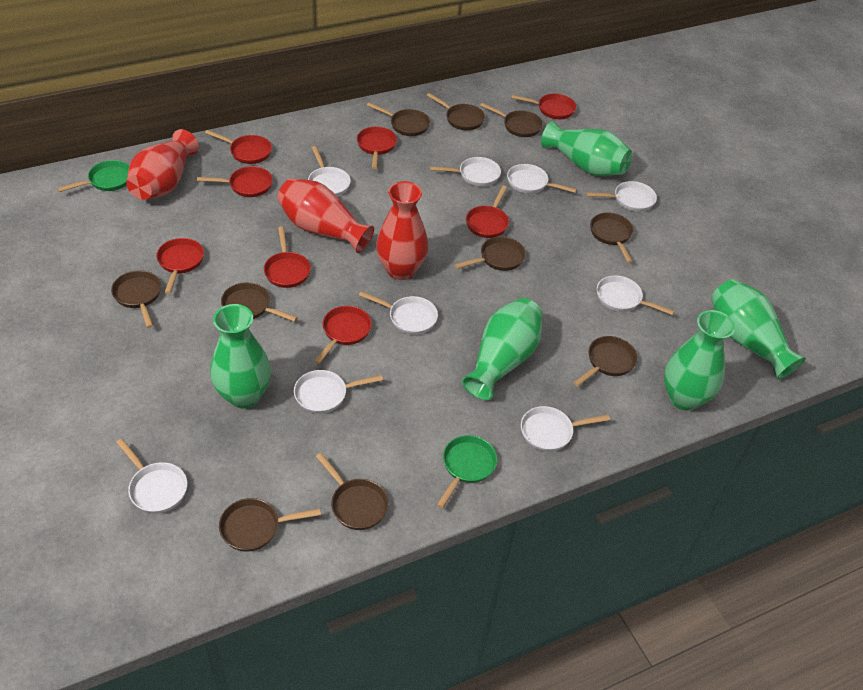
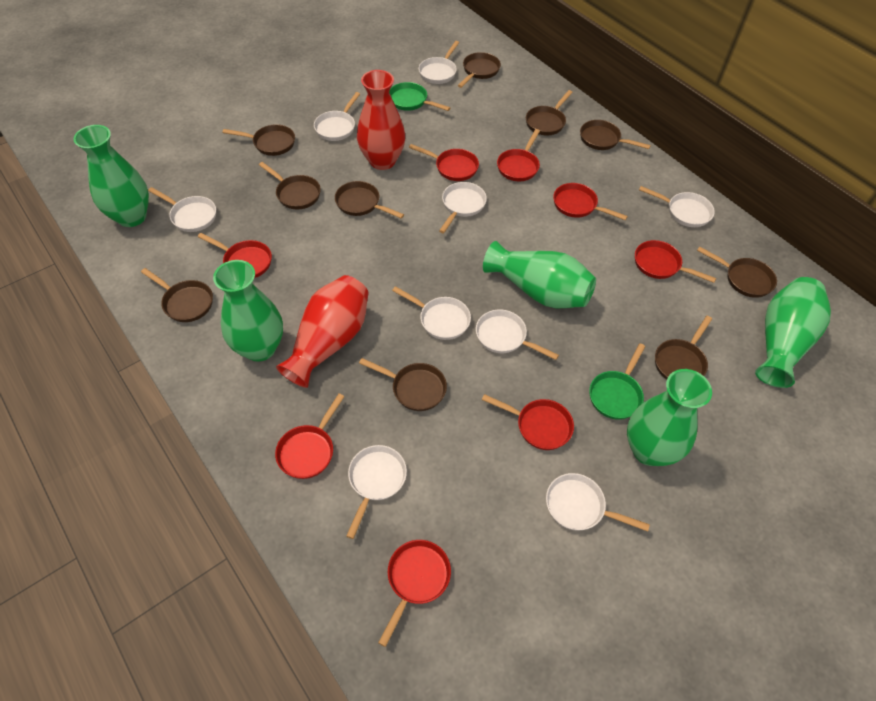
red vase: 3 -> 2

